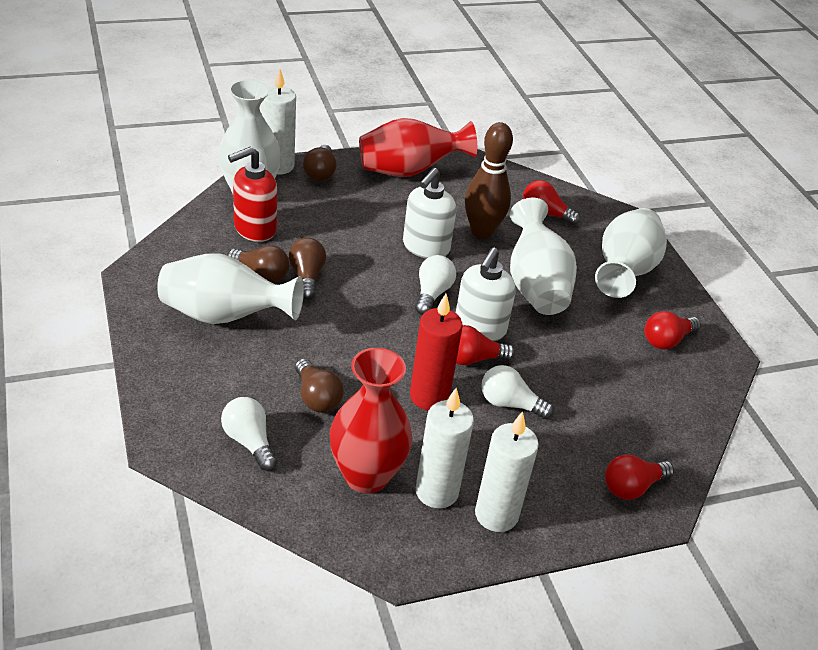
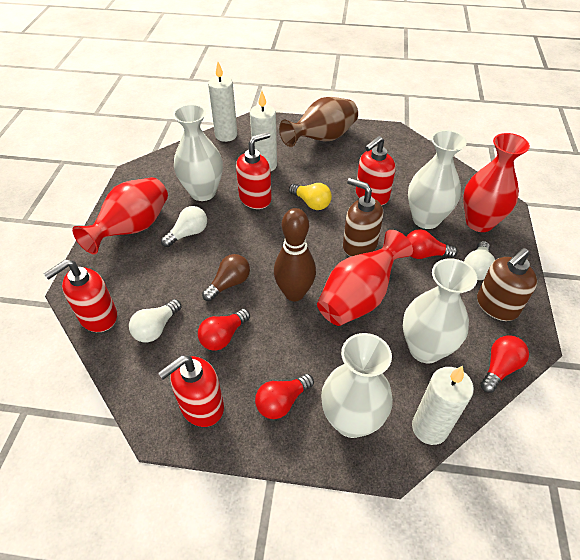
brown light bulb: 4 -> 1
brown soap dispenser: 0 -> 2
brown vase: 0 -> 1
red candle: 1 -> 0
red soap dispenser: 1 -> 4
red vase: 2 -> 3
white soap dispenser: 2 -> 0
yellow light bulb: 0 -> 1

